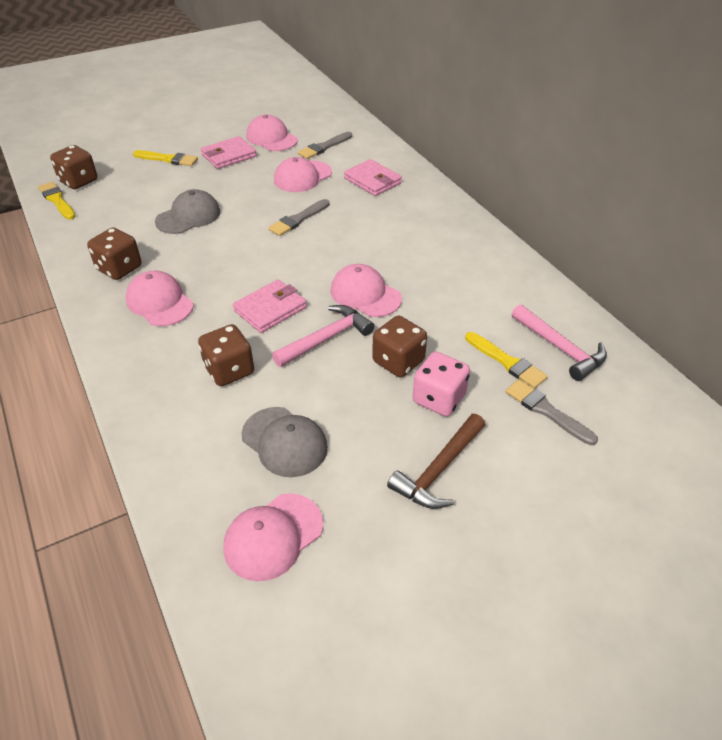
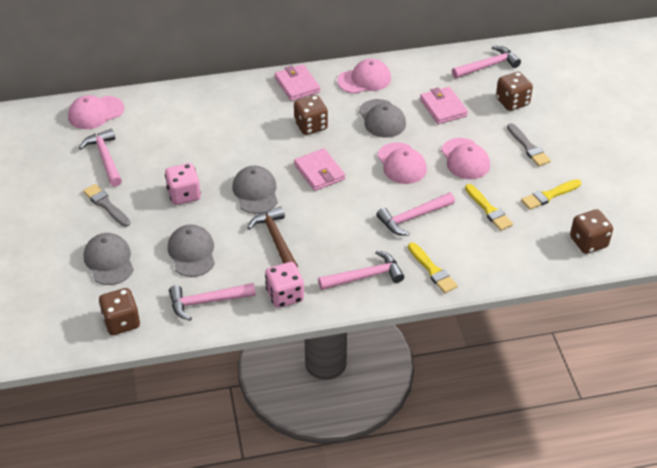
grey brush: 3 -> 2
grey cap: 2 -> 4
pink cap: 5 -> 4
pink dice: 1 -> 2
pink hammer: 2 -> 5

